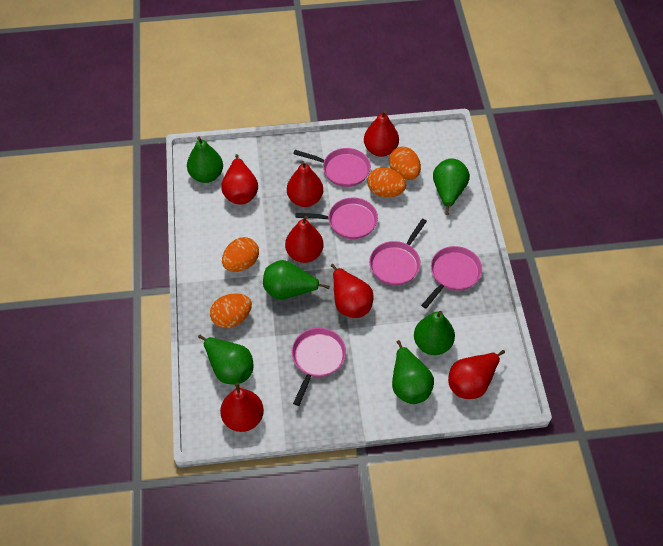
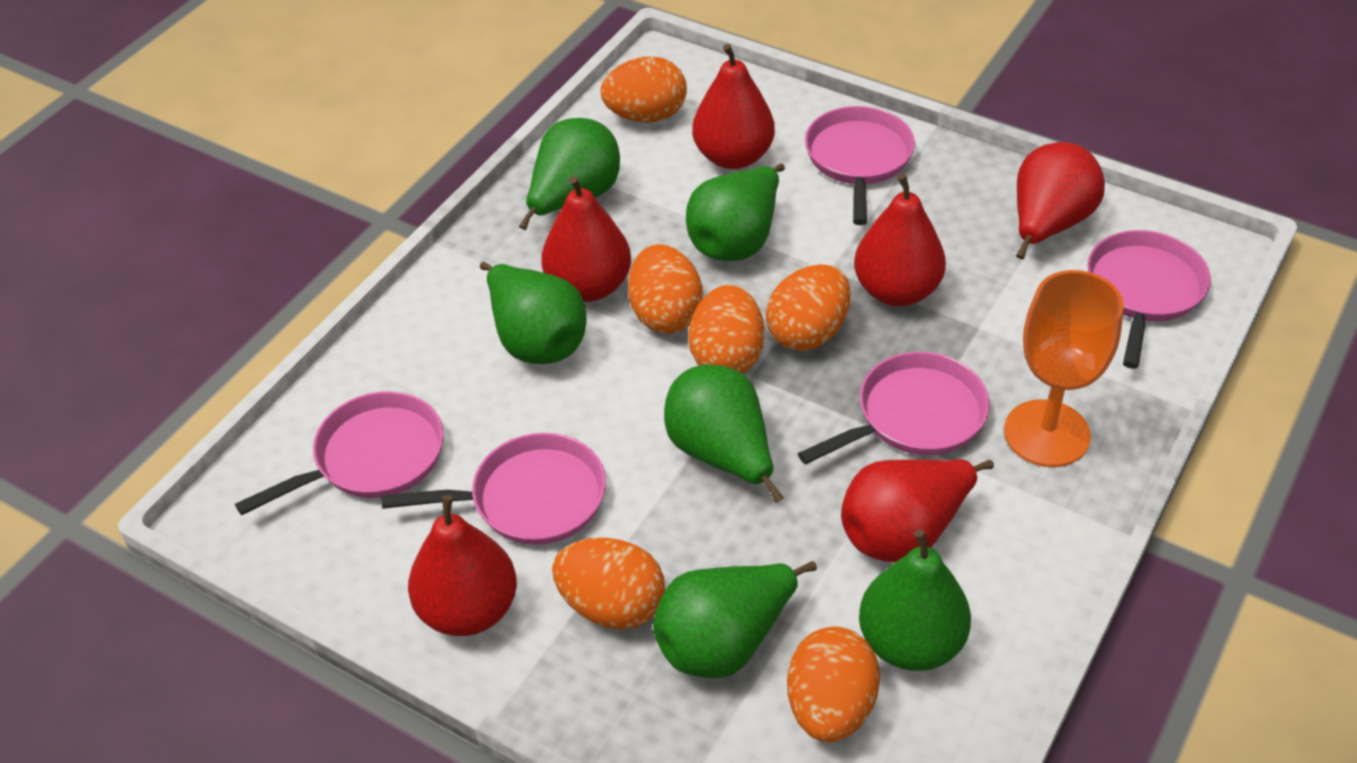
orange egg: 4 -> 6
orange goblet: 0 -> 1
red pear: 7 -> 6

